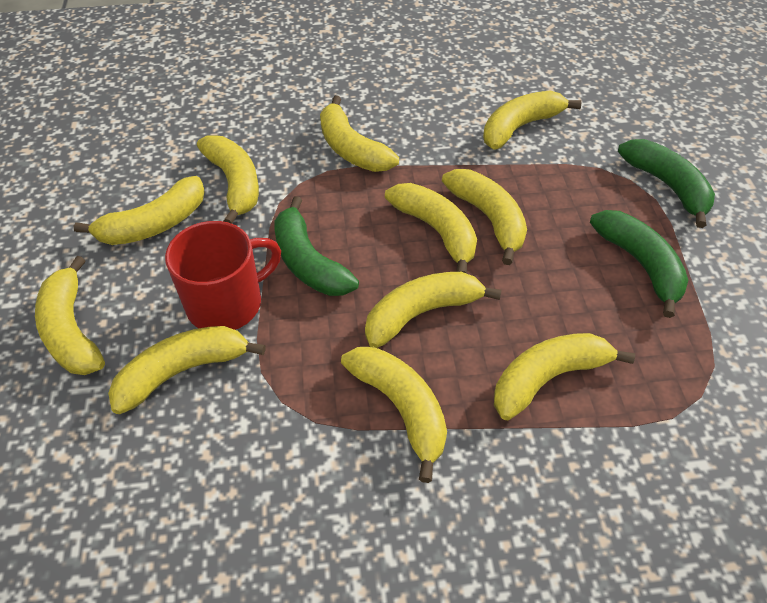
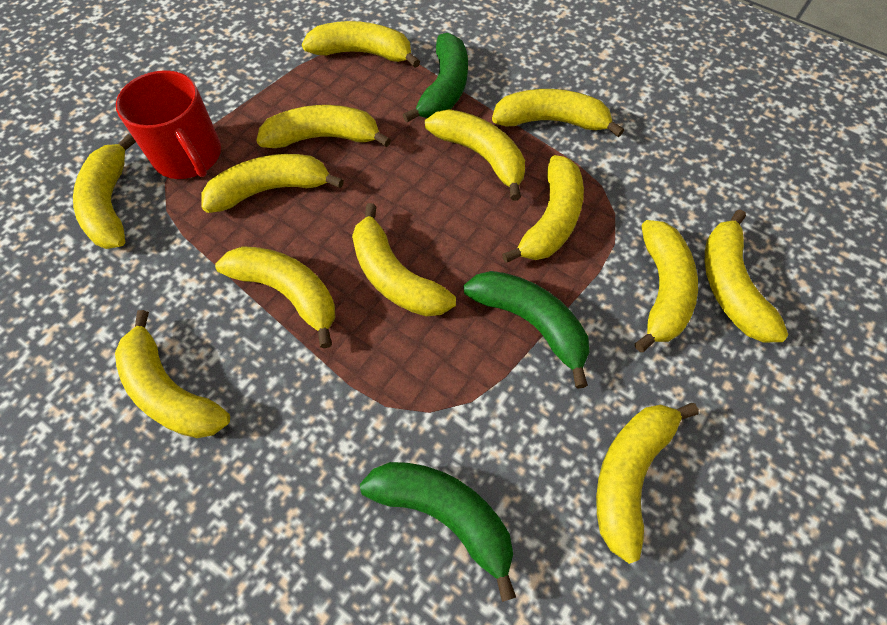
yellow banana: 11 -> 13

